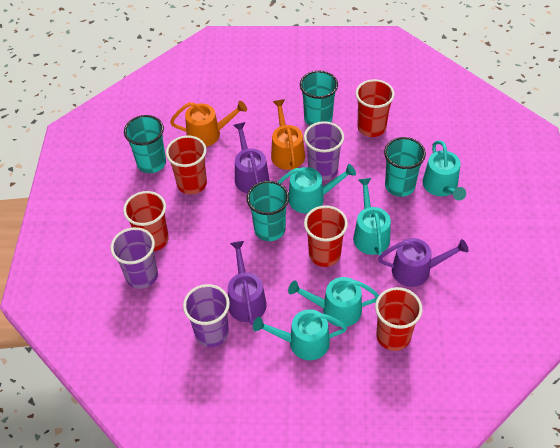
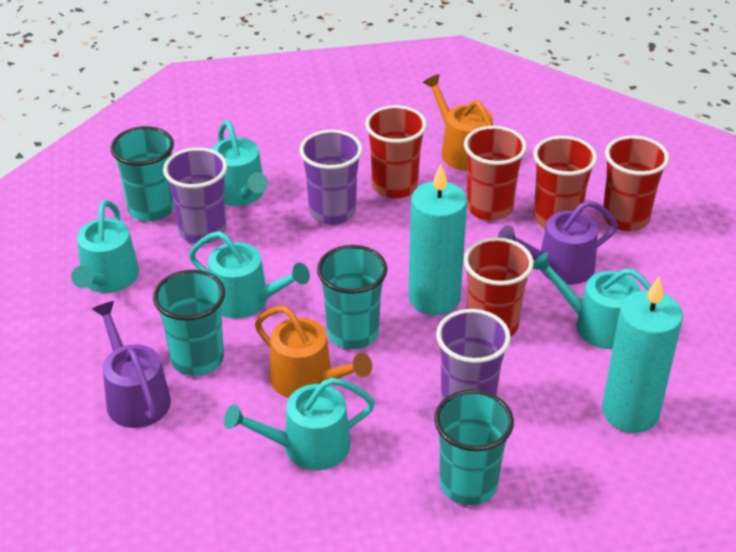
purple watering can: 3 -> 2
turquoise candle: 0 -> 2

